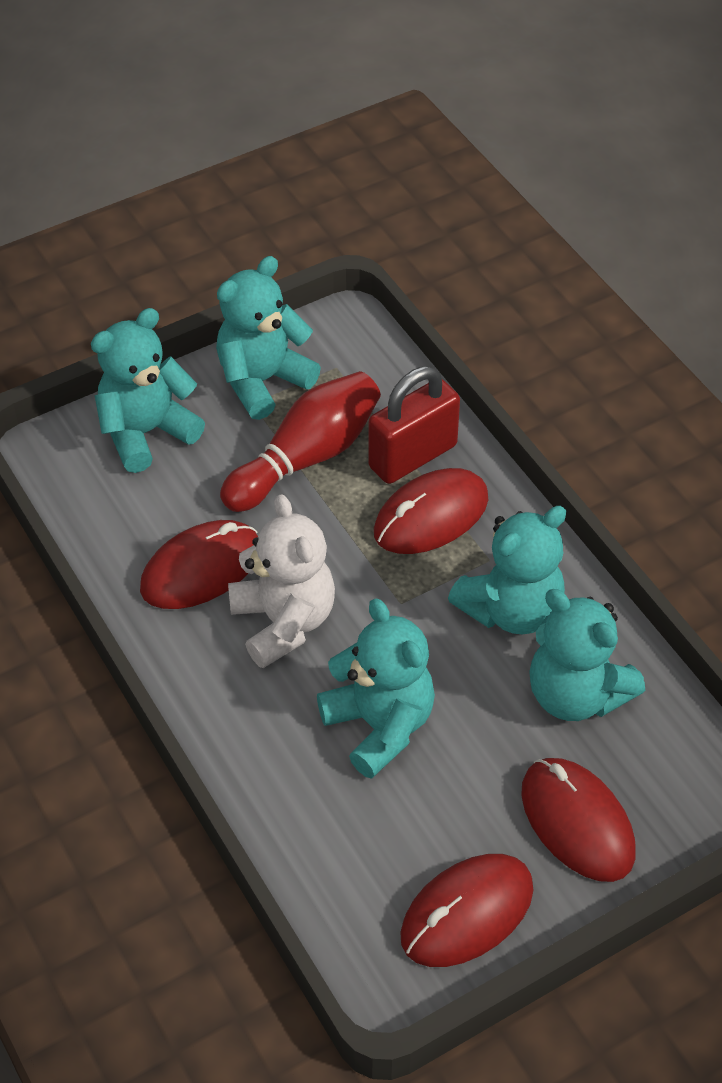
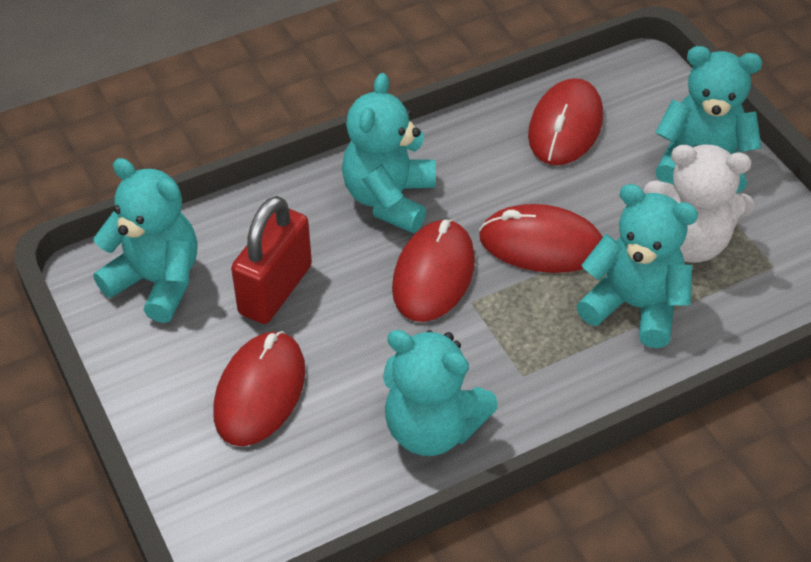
red bowling pin: 1 -> 0

